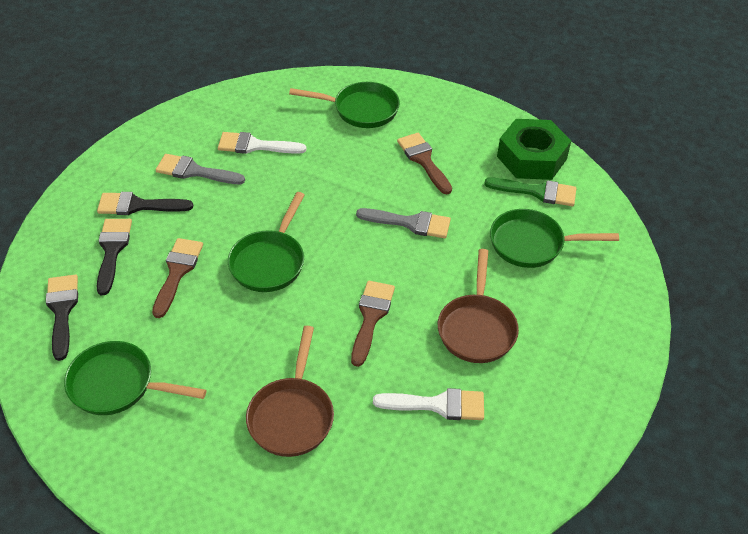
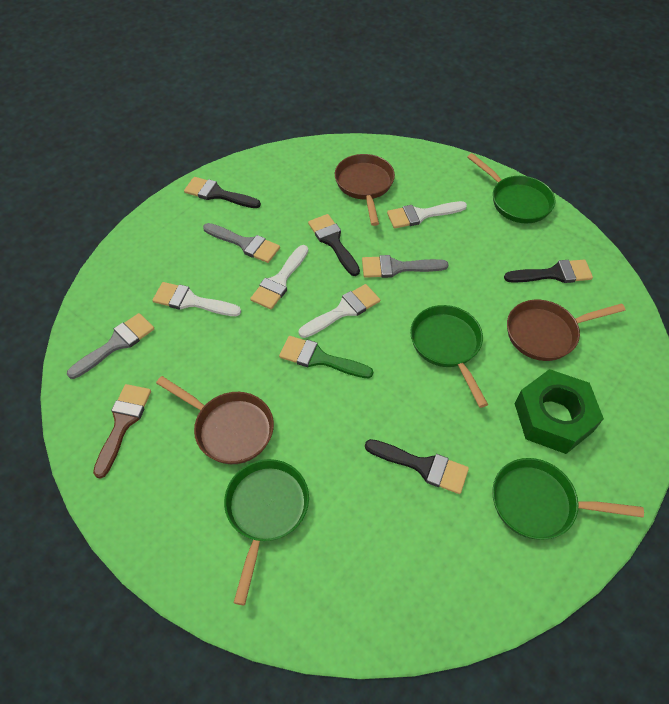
black brush: 3 -> 4
brown brush: 3 -> 1
brown pan: 2 -> 3
grey brush: 2 -> 3
white brush: 2 -> 4

